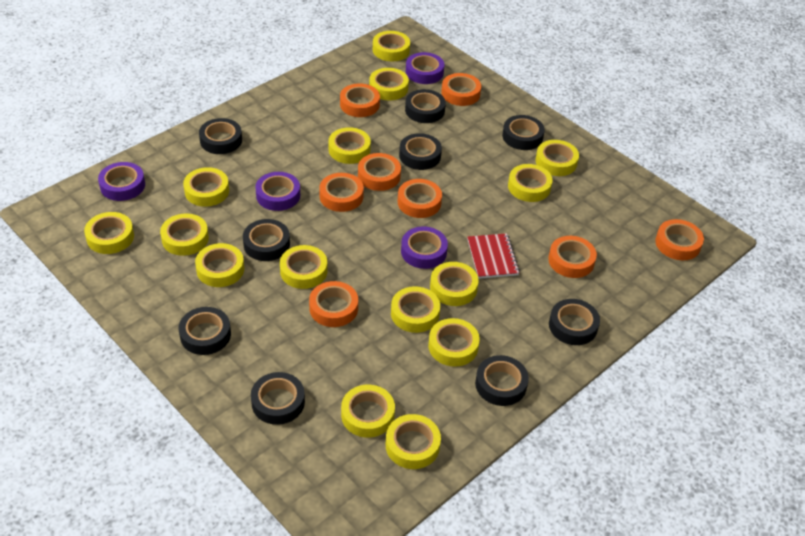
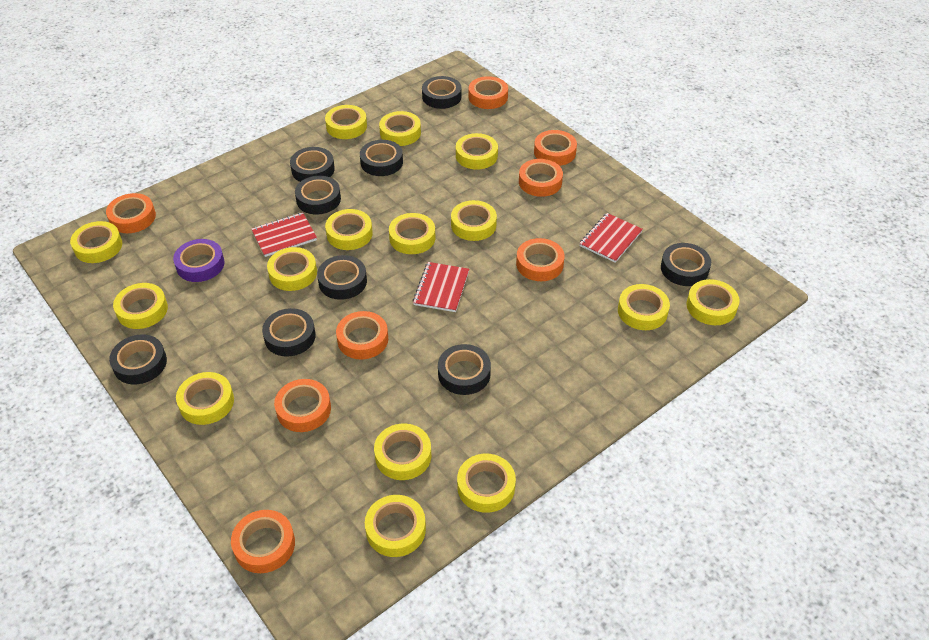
purple tape: 4 -> 1
red notebook: 1 -> 3

